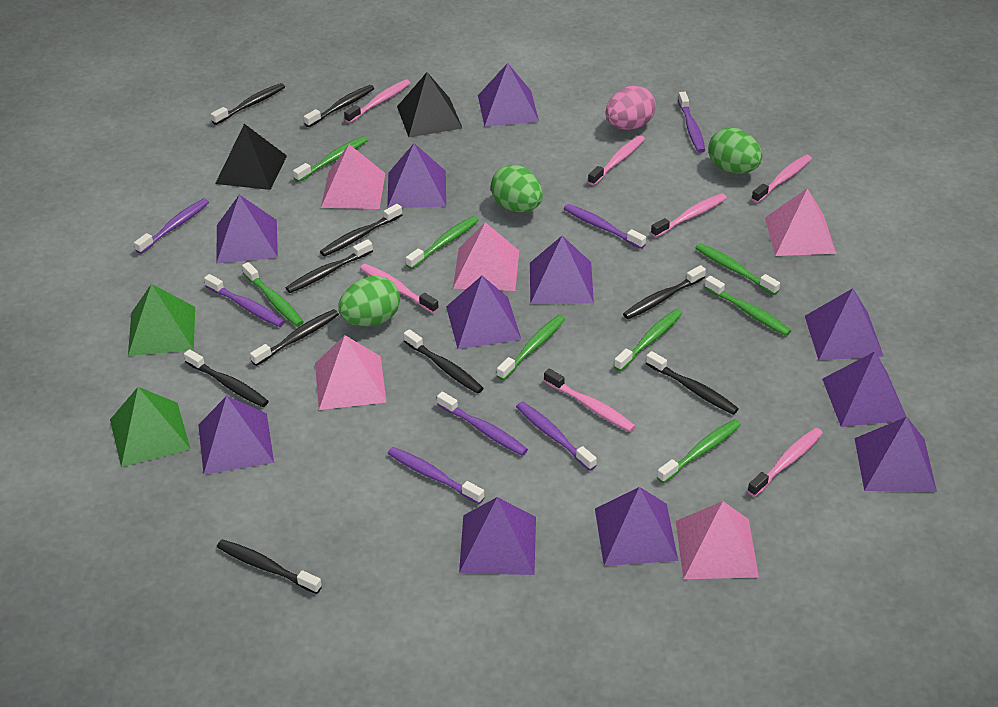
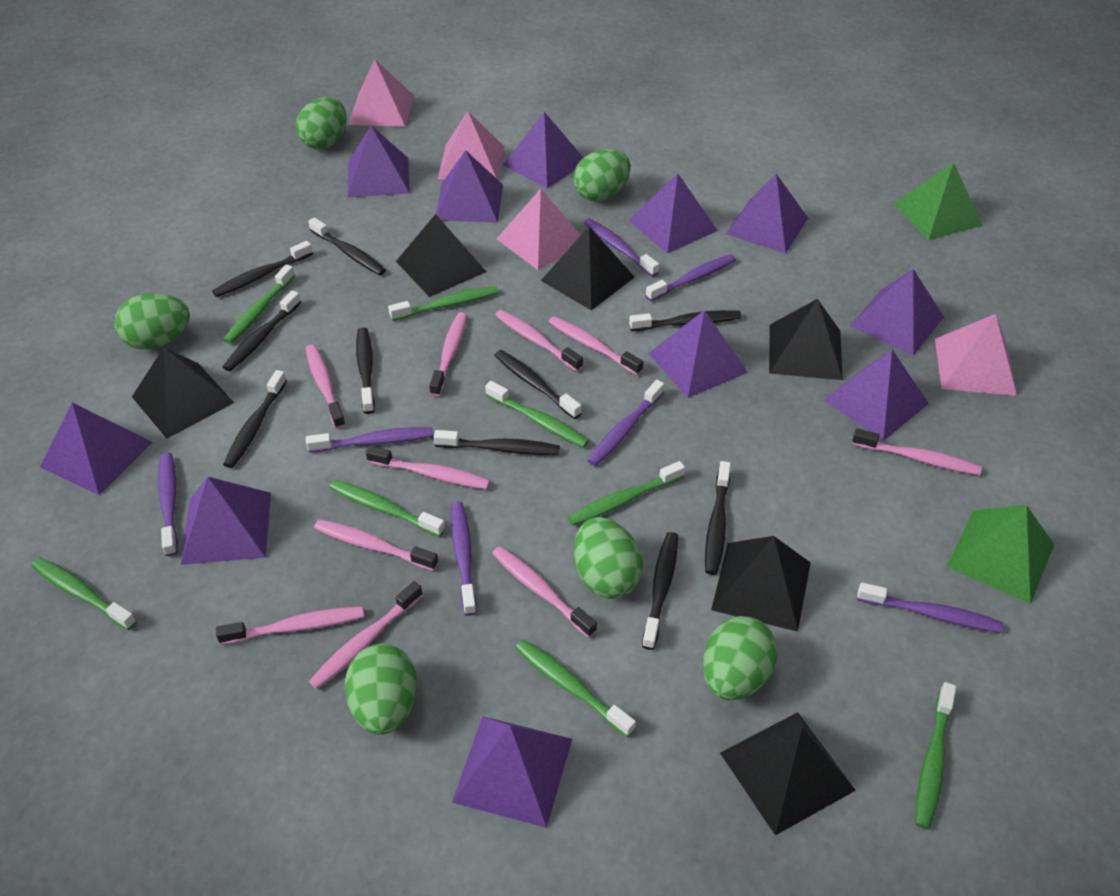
black pyramid: 2 -> 6
green egg: 3 -> 6
pink egg: 1 -> 0
pink pyramid: 5 -> 4
pink toothbrush: 7 -> 10

